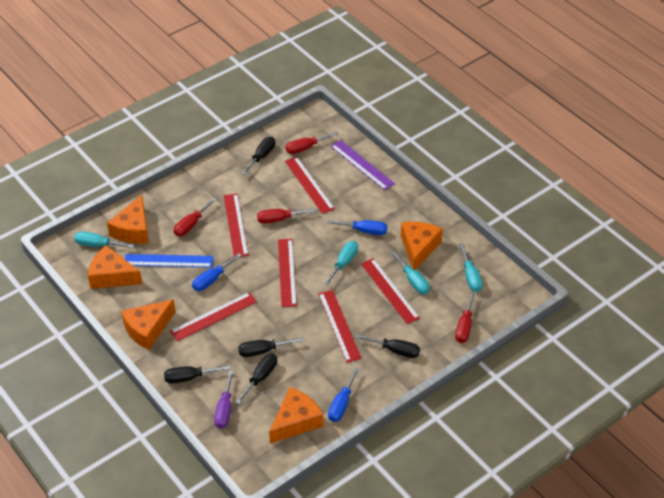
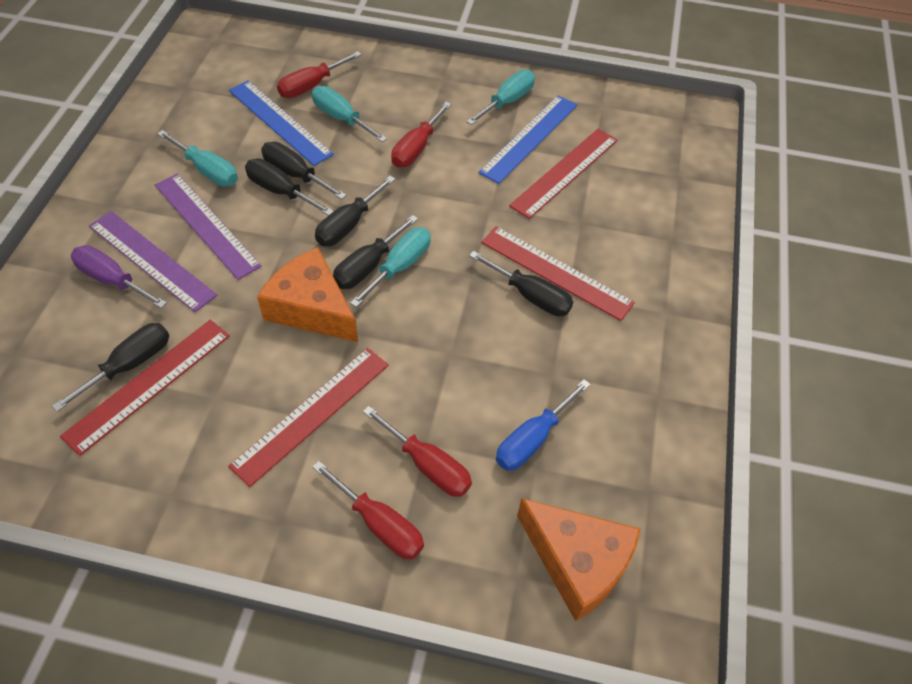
black screwdriver: 5 -> 6
blue ruler: 1 -> 2
blue screwdriver: 3 -> 1
orange cheese: 5 -> 2
purple ruler: 1 -> 2
red ruler: 6 -> 4

